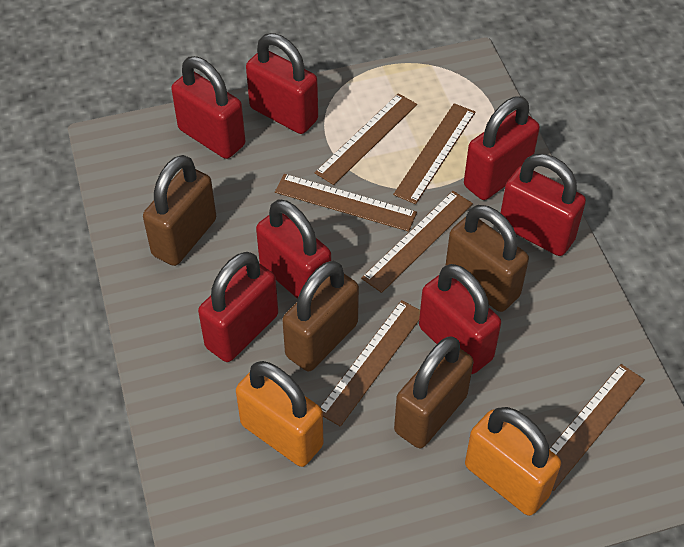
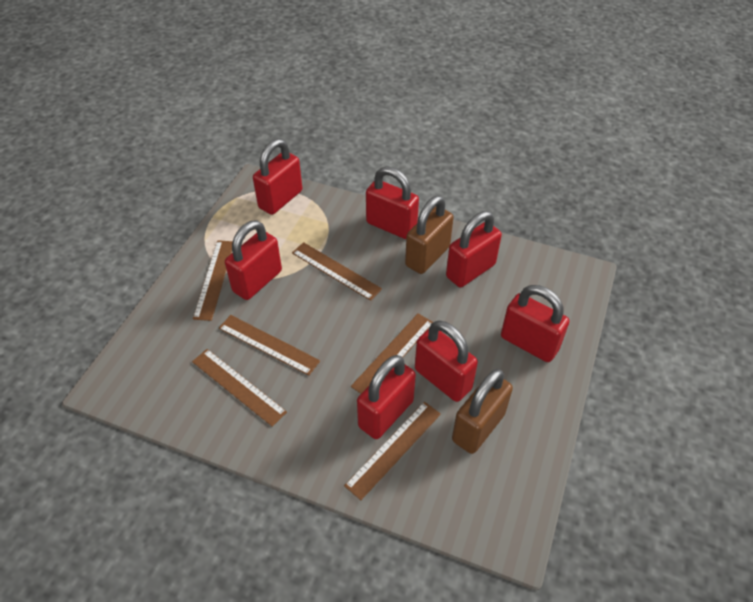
brown padlock: 4 -> 2
orange padlock: 2 -> 0

